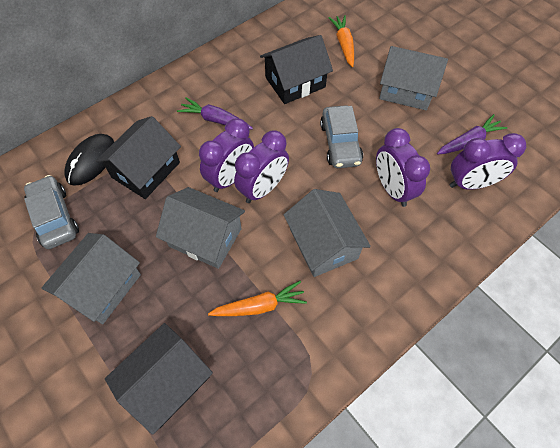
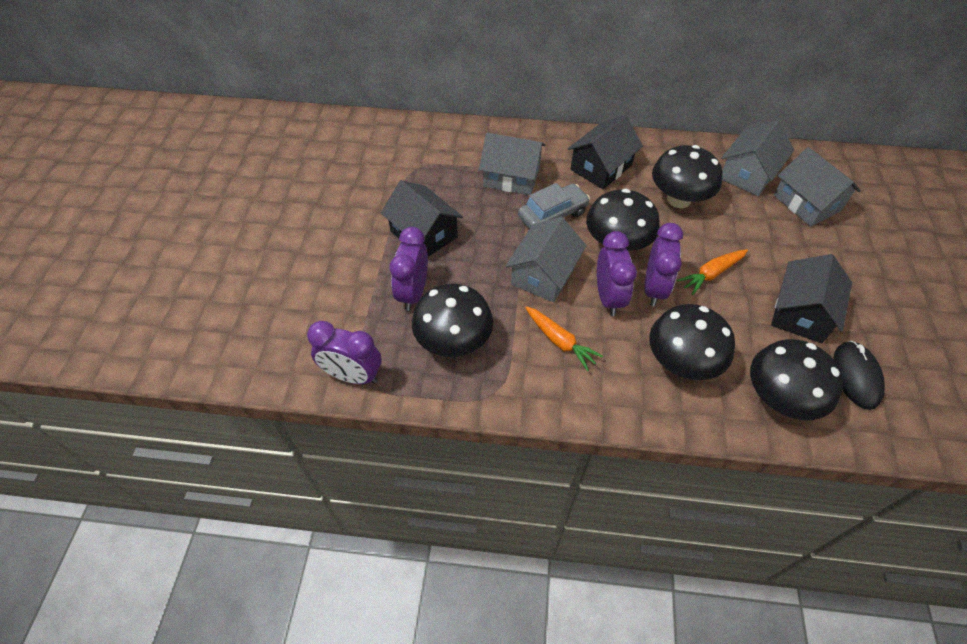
black mushroom: 0 -> 5
grey car: 2 -> 1
purple carrot: 2 -> 0

